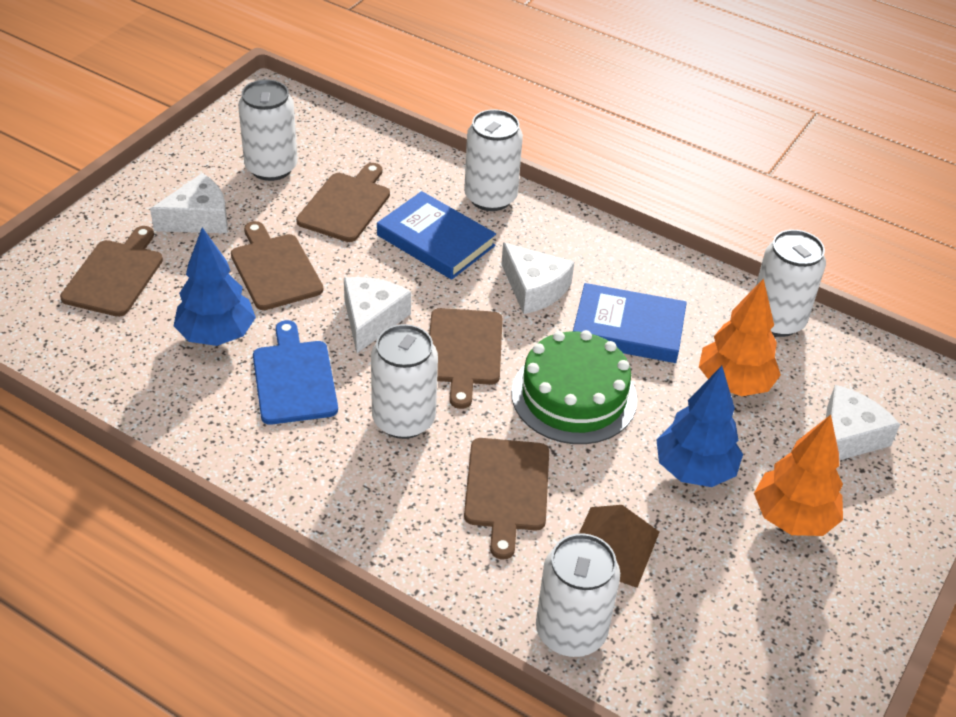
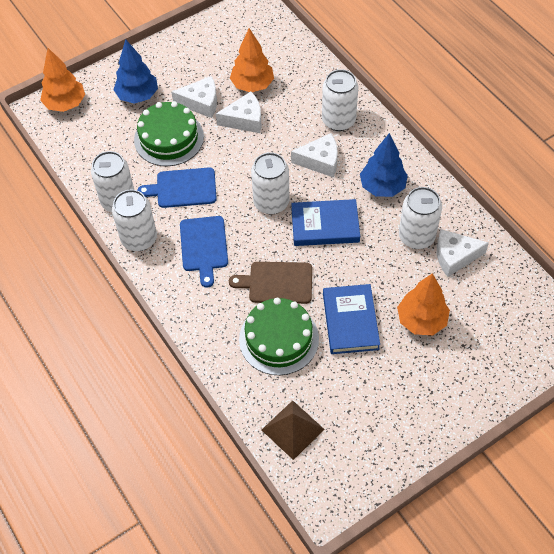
blue cutting board: 1 -> 2
brown cutting board: 5 -> 1
green cake: 1 -> 2
orange tree: 2 -> 3

